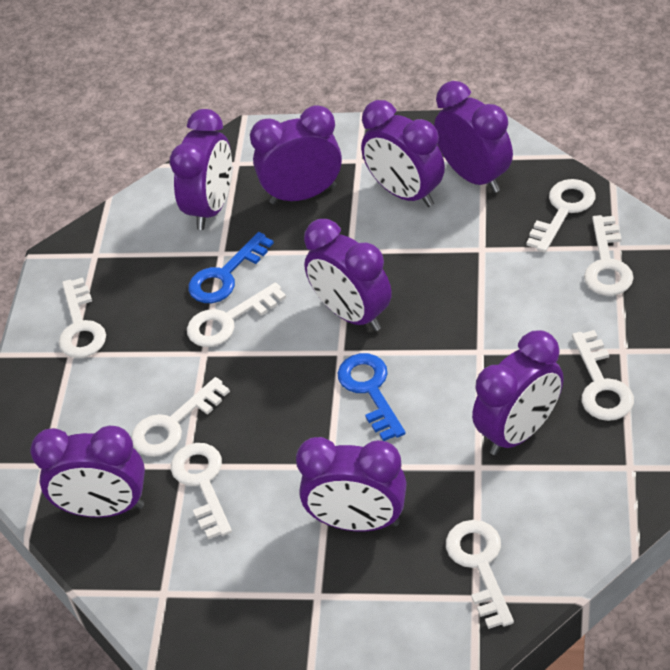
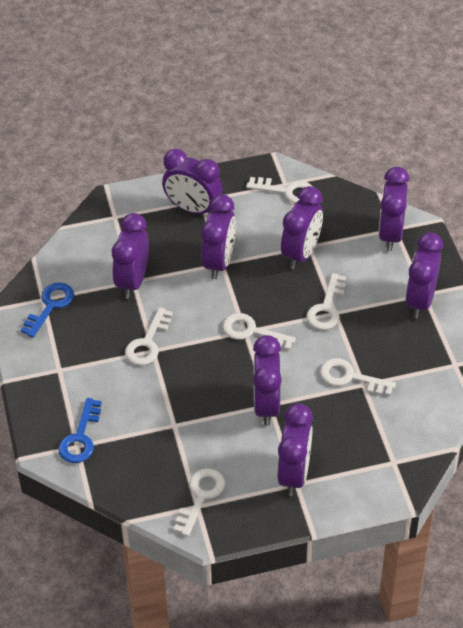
white key: 8 -> 6

